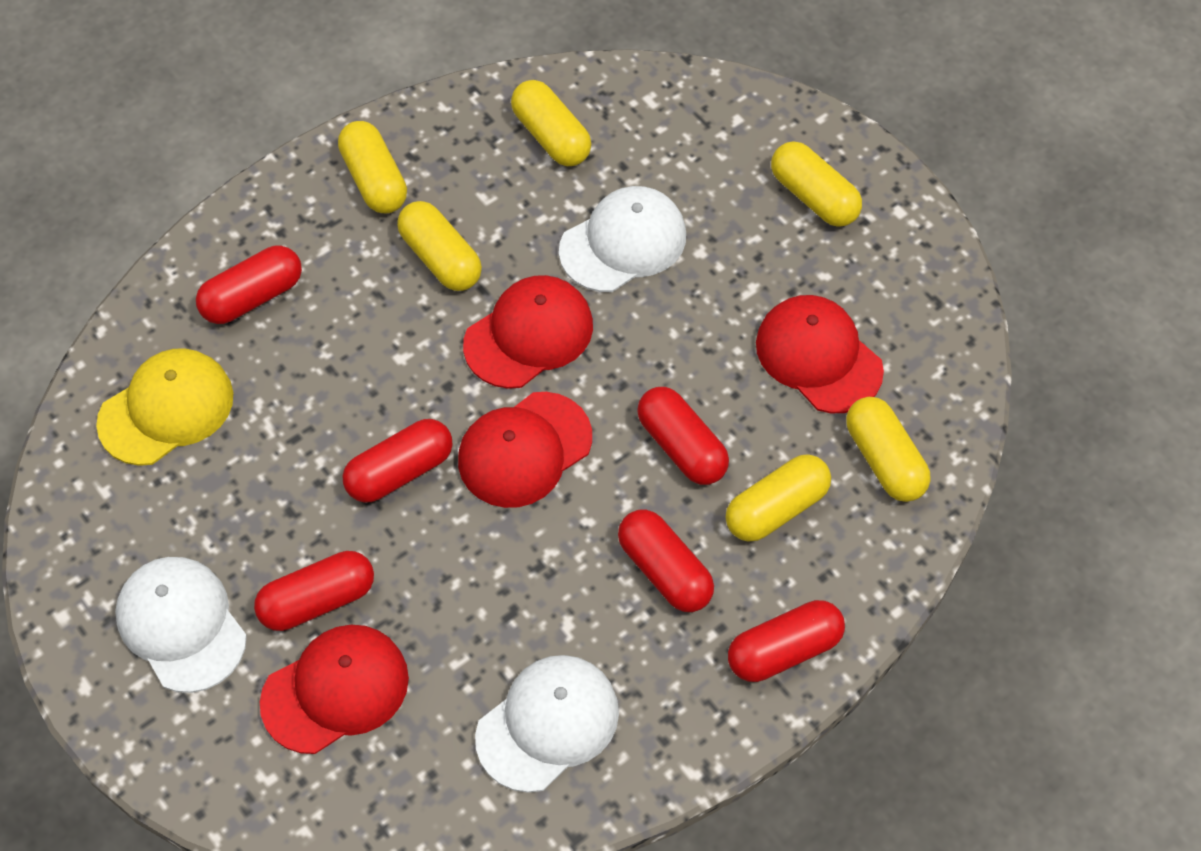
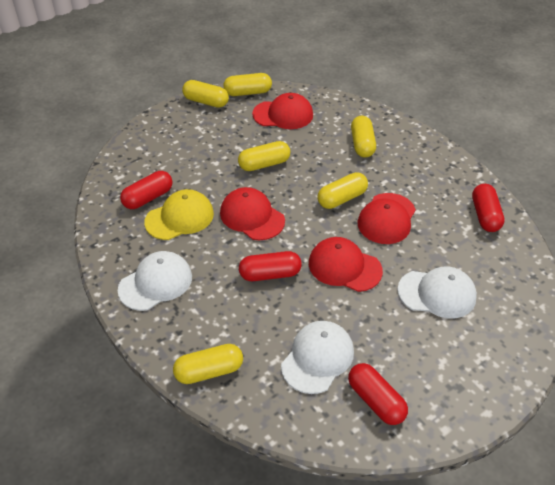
red capsule: 6 -> 4

